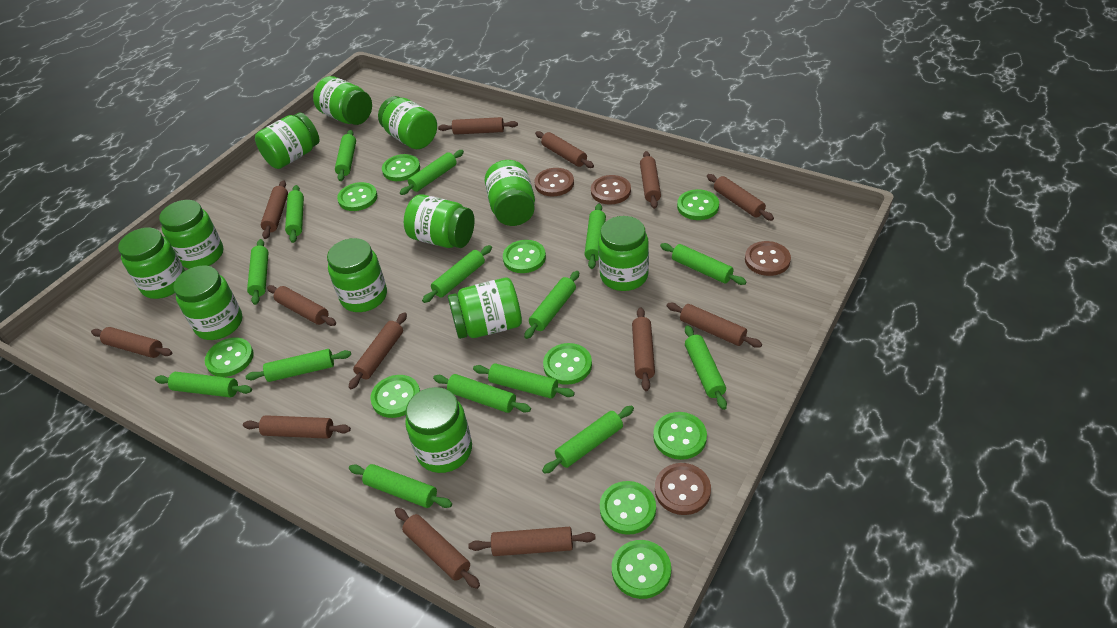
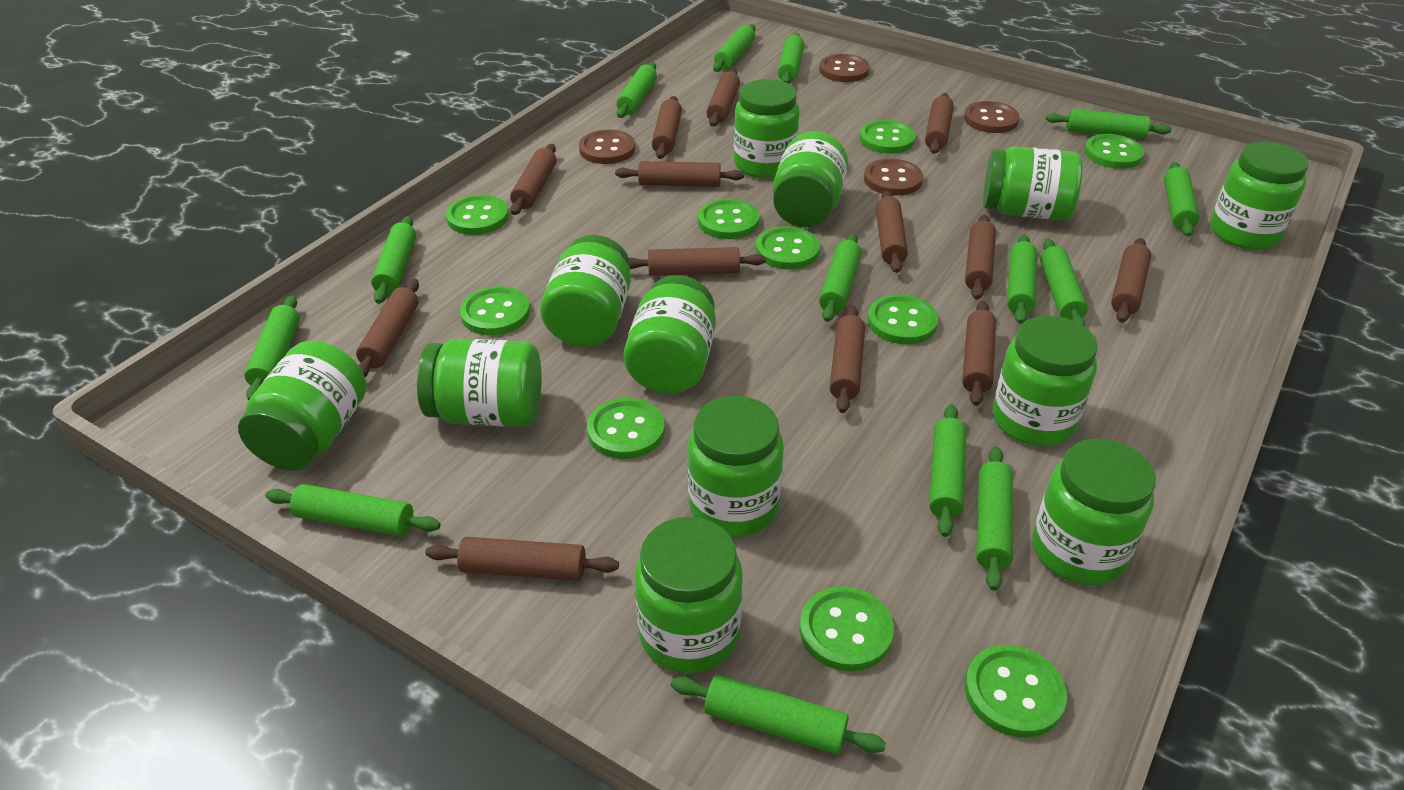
green rolling pin: 15 -> 14

